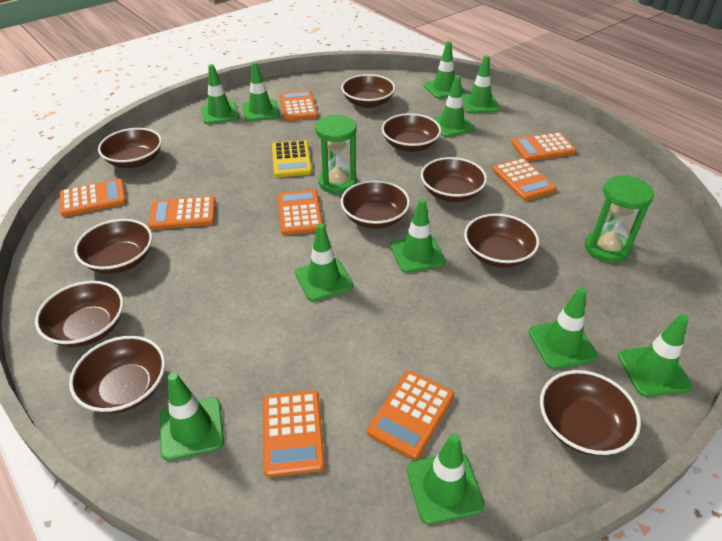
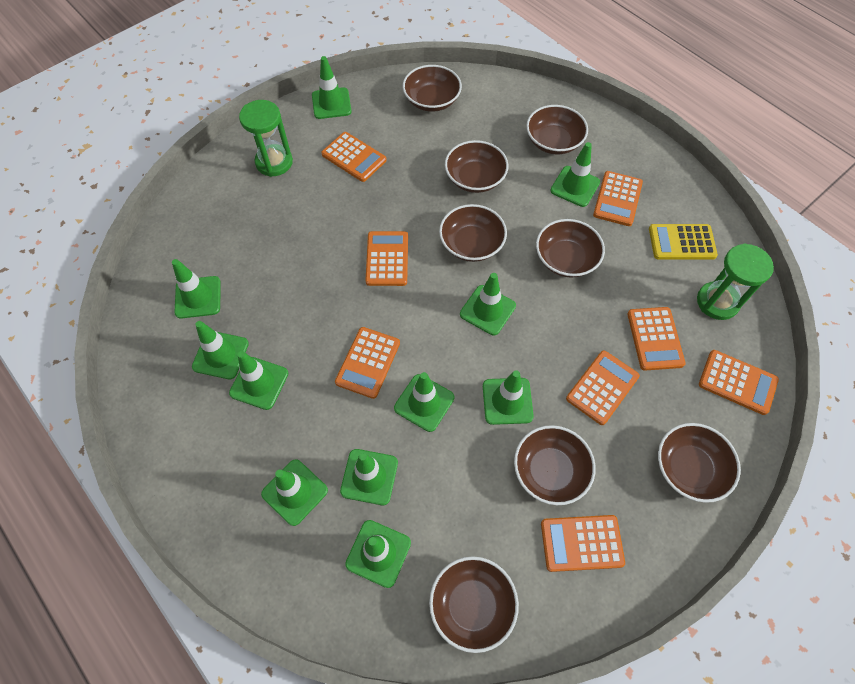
brown bowl: 10 -> 8

